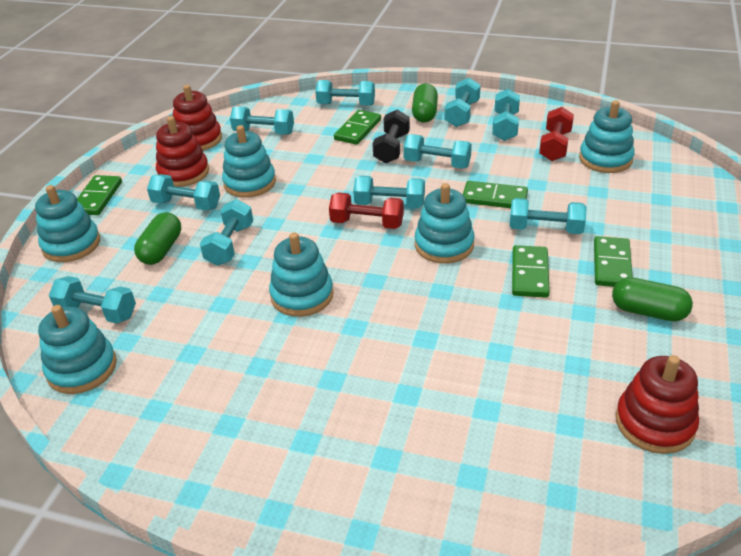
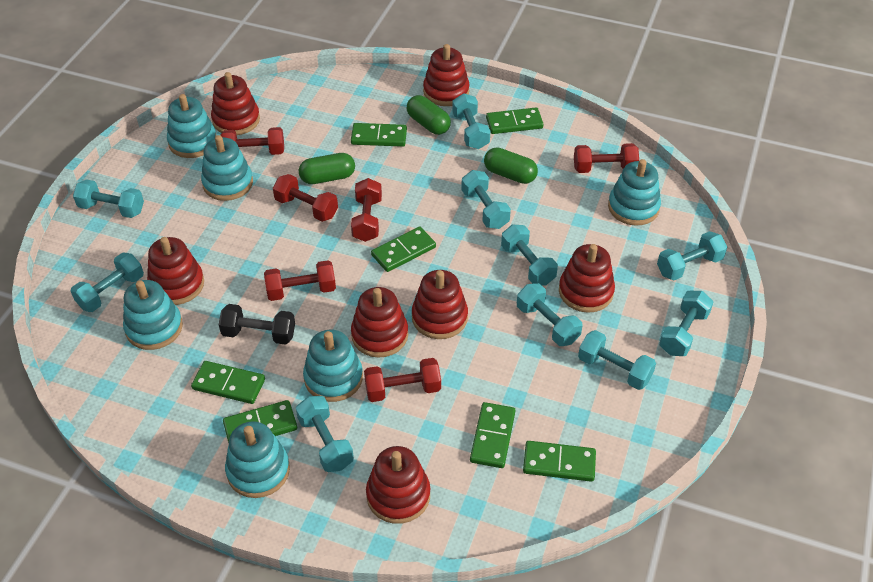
green domino: 5 -> 7
red dumbbell: 2 -> 6
red stacking toy: 3 -> 7

